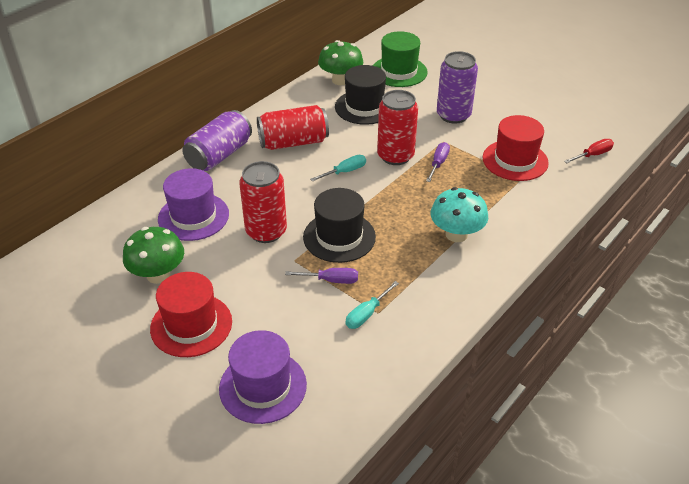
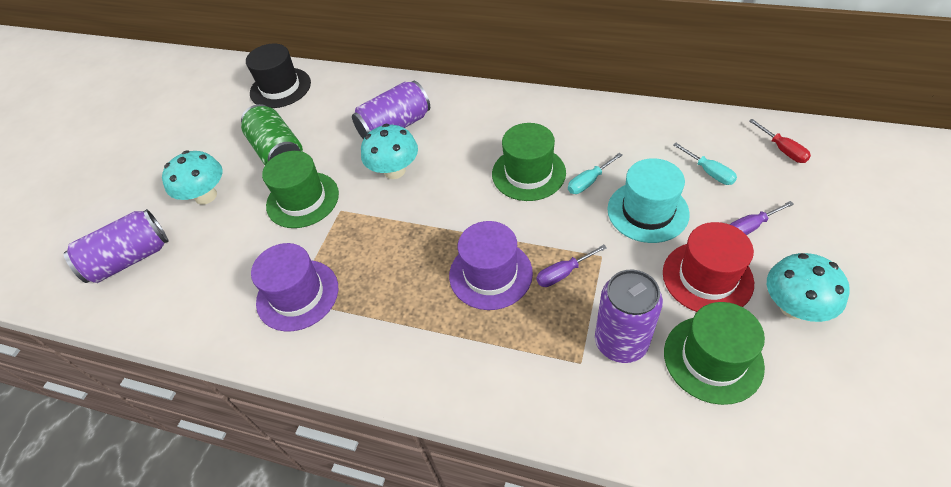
black hat: 2 -> 1
green can: 0 -> 1
green hat: 1 -> 3
green mushroom: 2 -> 0
purple can: 2 -> 3
red can: 3 -> 0
red hat: 2 -> 1
turquoise hat: 0 -> 1
turquoise mushroom: 1 -> 3

